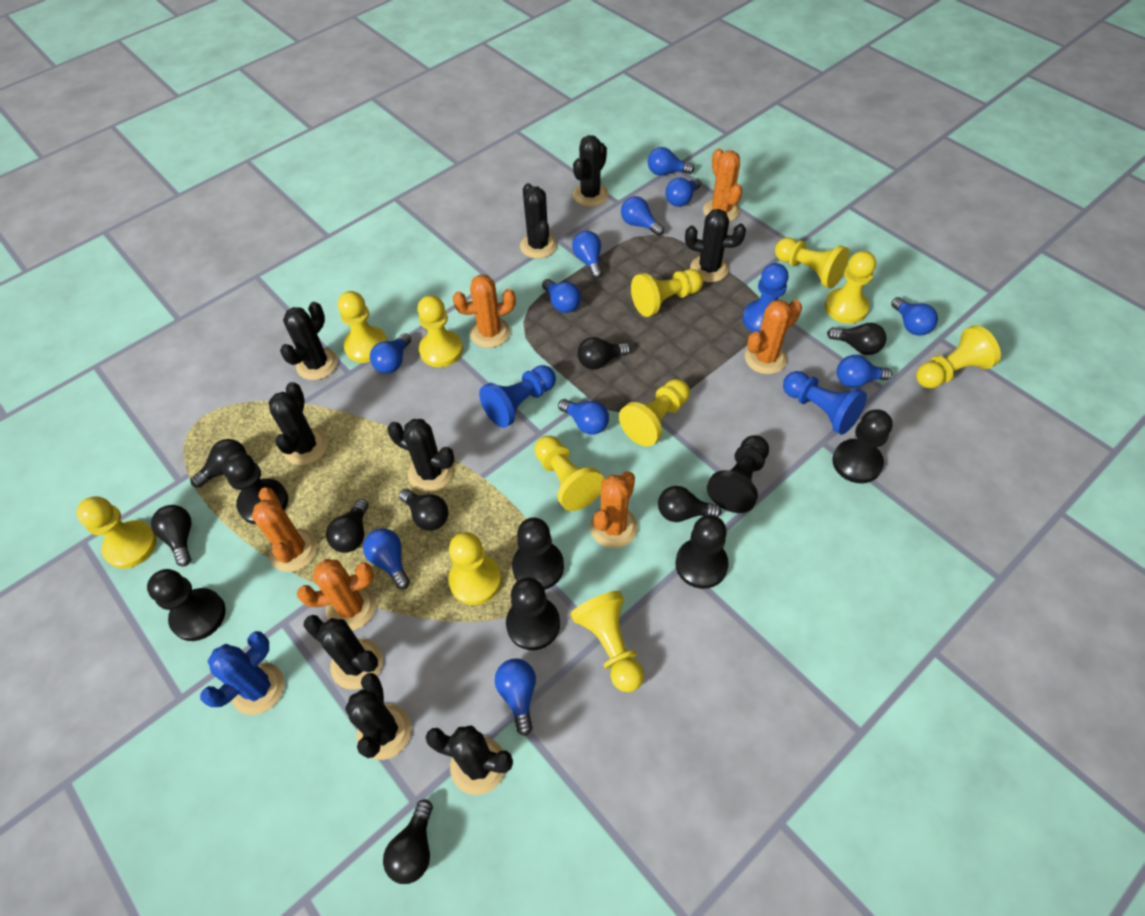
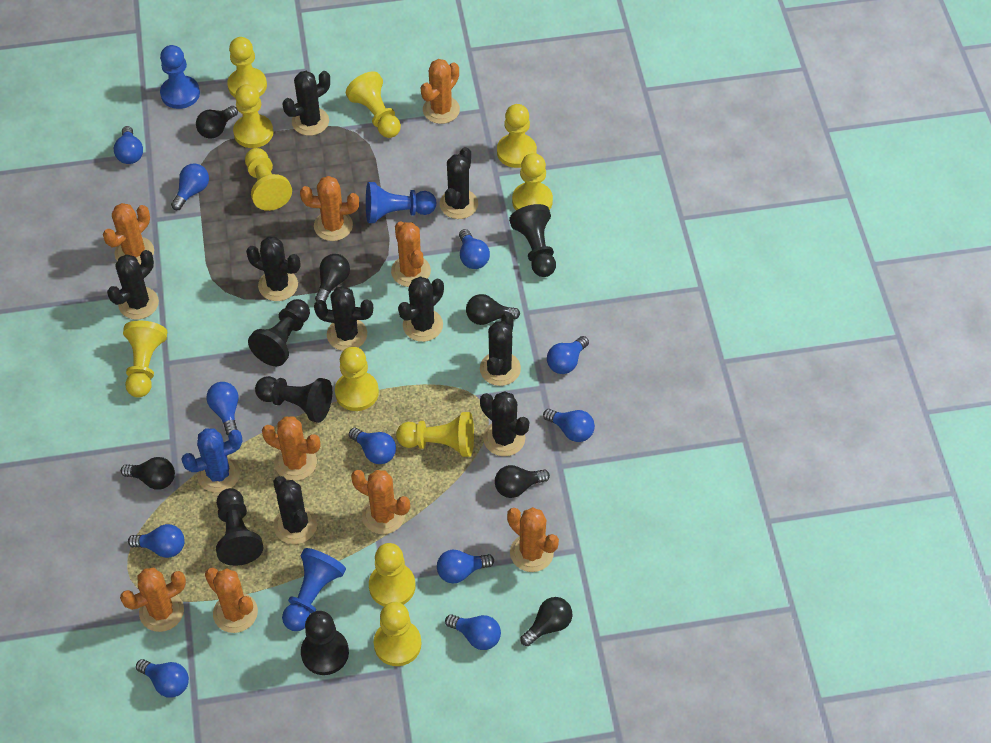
black light bulb: 8 -> 6
black pawn: 7 -> 5
orange cactus: 6 -> 9

